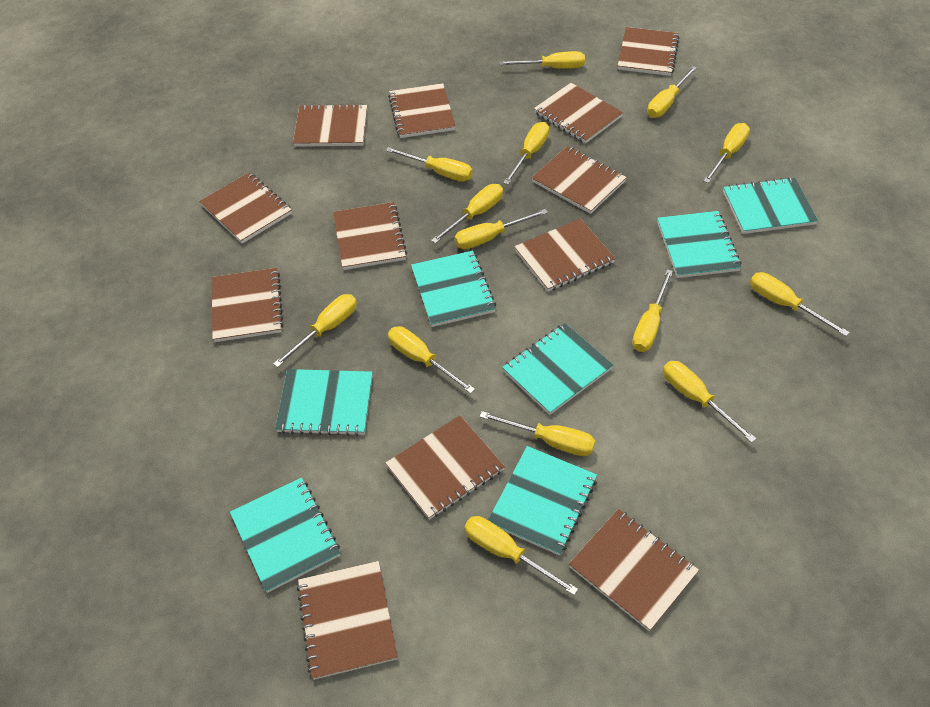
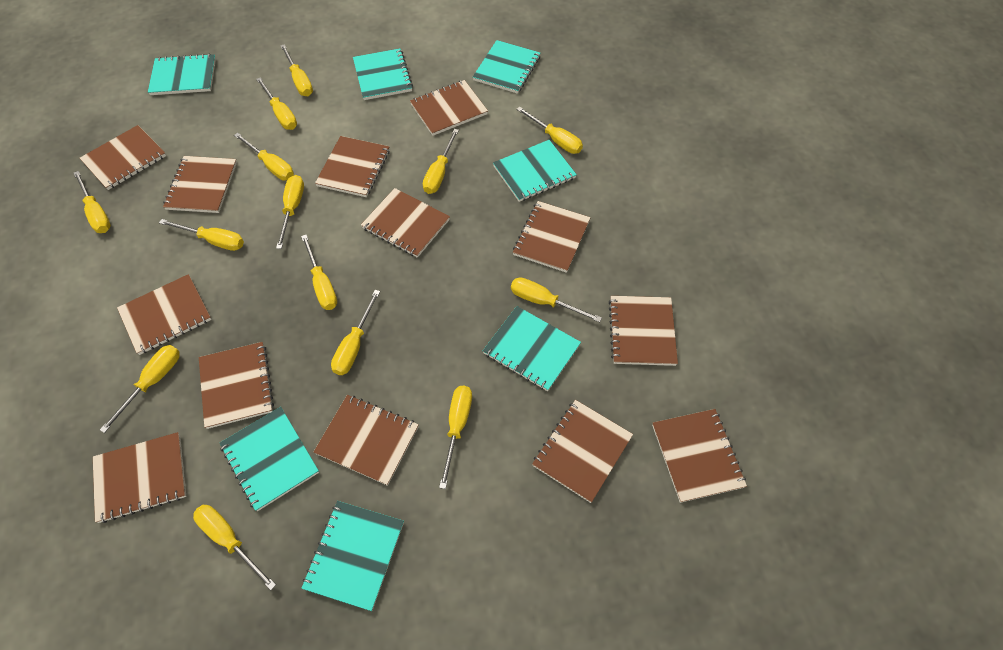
brown notebook: 12 -> 13

